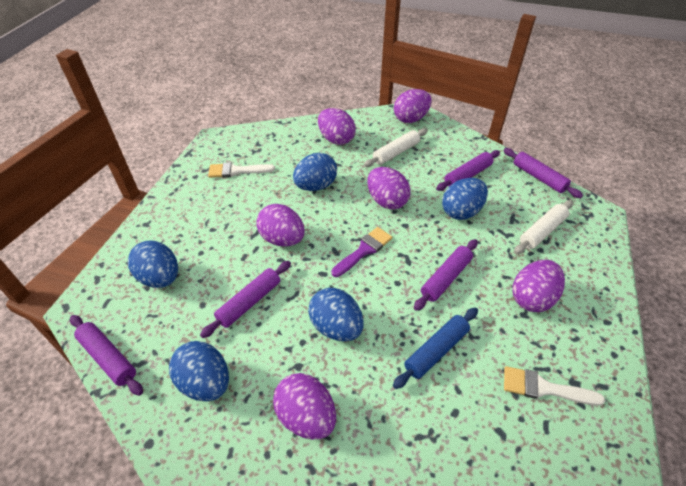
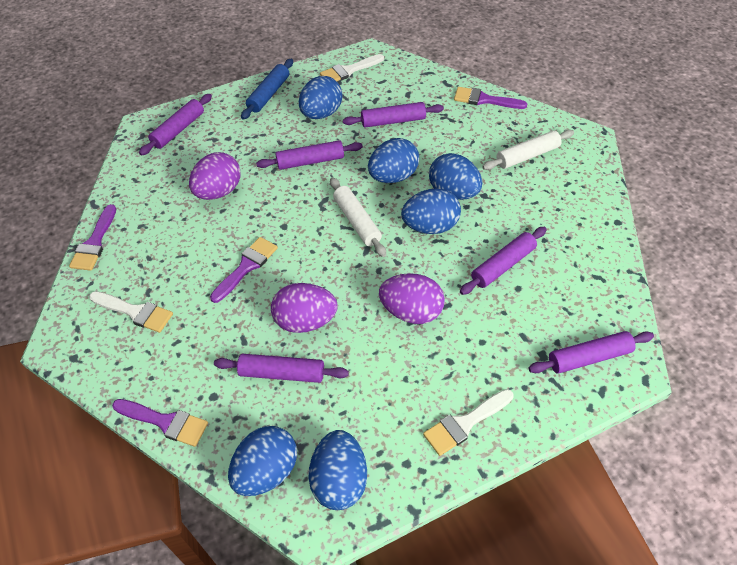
blue egg: 5 -> 6
purple brush: 1 -> 4
purple egg: 6 -> 3
purple rolling pin: 5 -> 6
white brush: 2 -> 3

